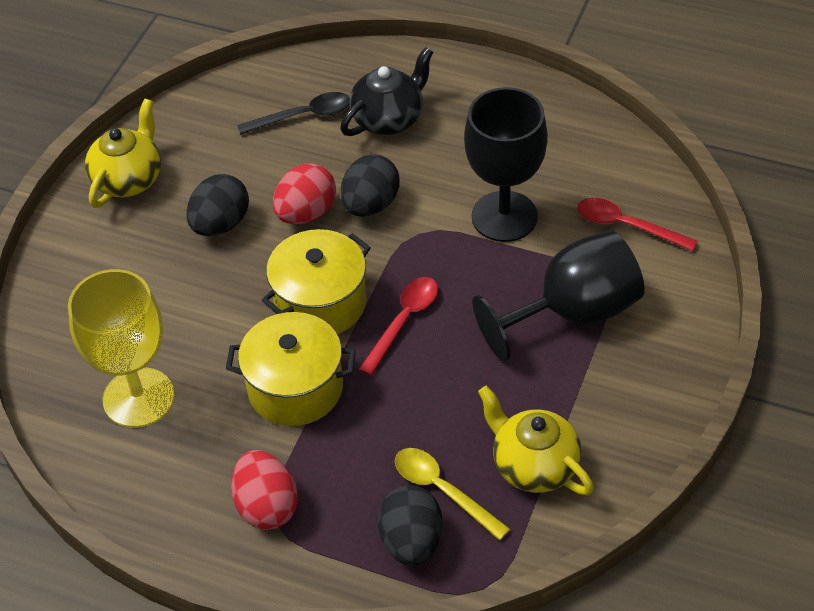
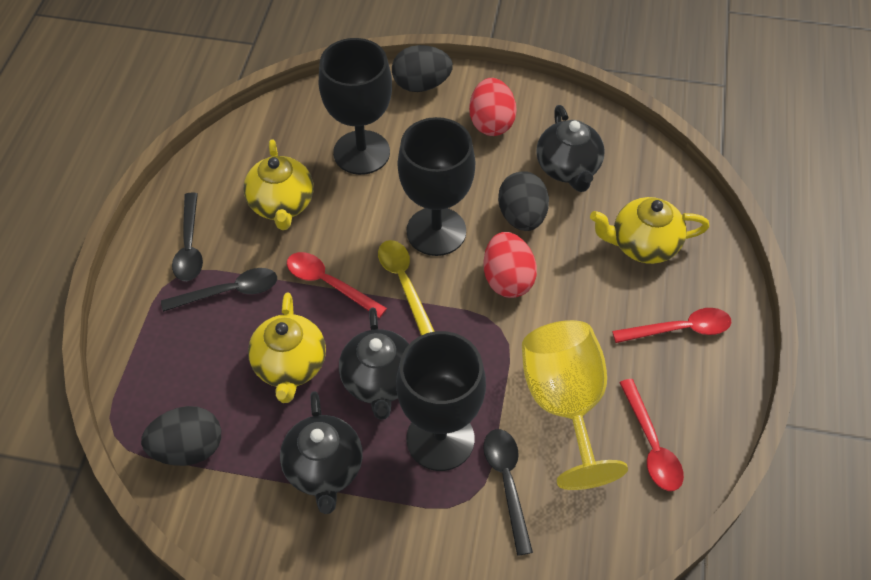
black goblet: 2 -> 3
black spoon: 1 -> 3
black teapot: 1 -> 3
red spoon: 2 -> 3
yellow pot: 2 -> 0
yellow teapot: 2 -> 3

